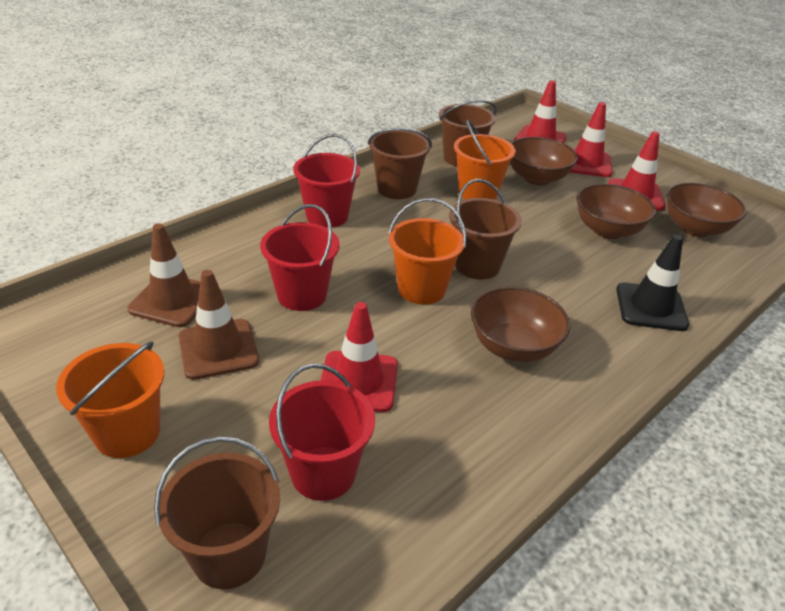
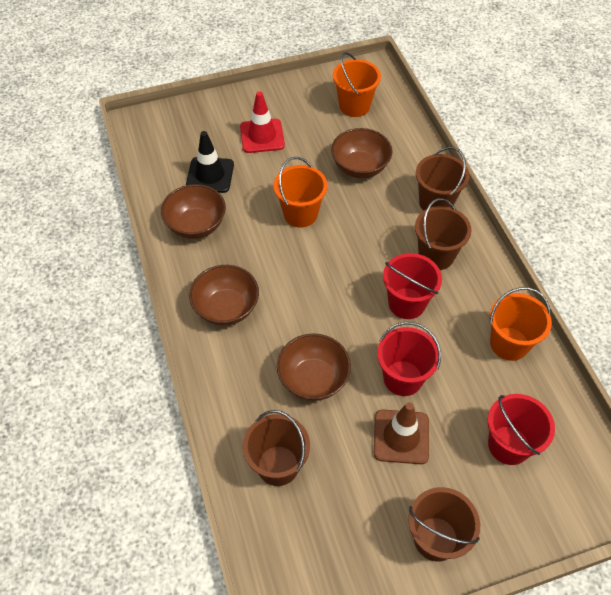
brown traffic cone: 2 -> 1
red traffic cone: 4 -> 1

